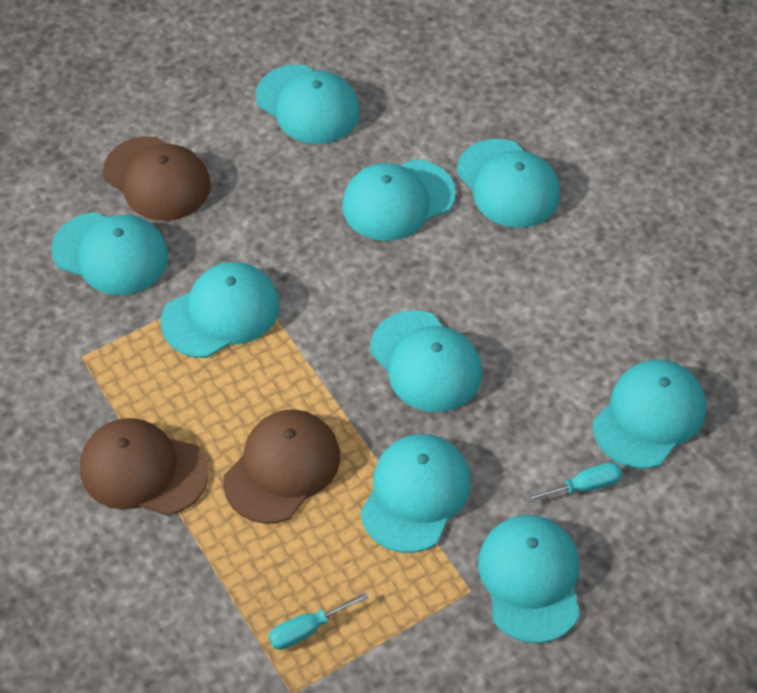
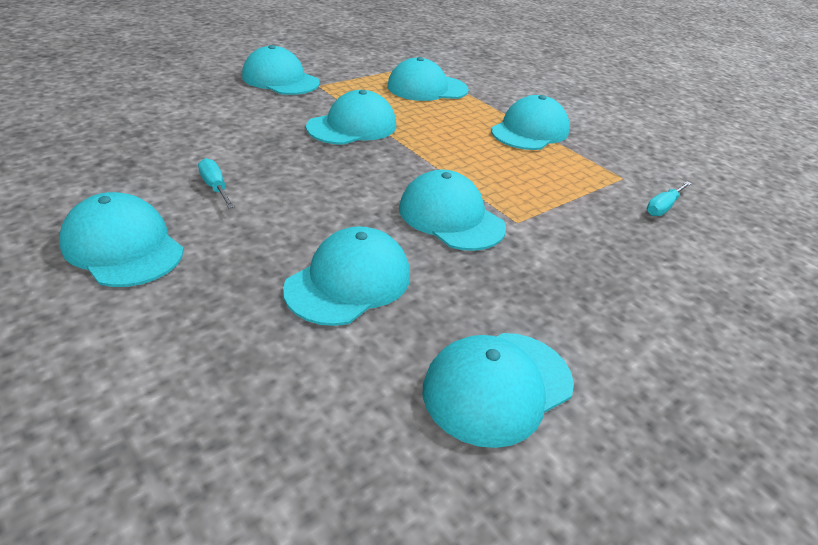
brown cap: 3 -> 0
turquoise cap: 9 -> 8

